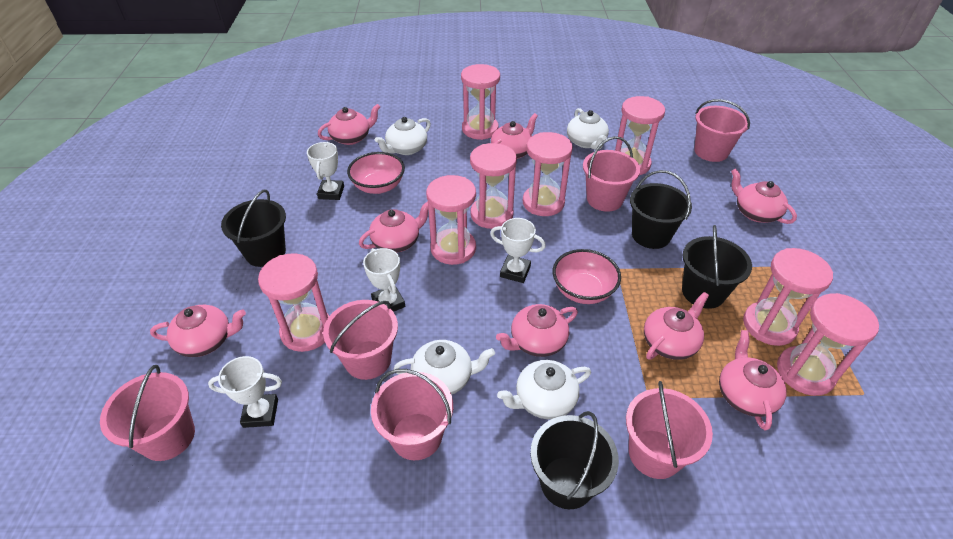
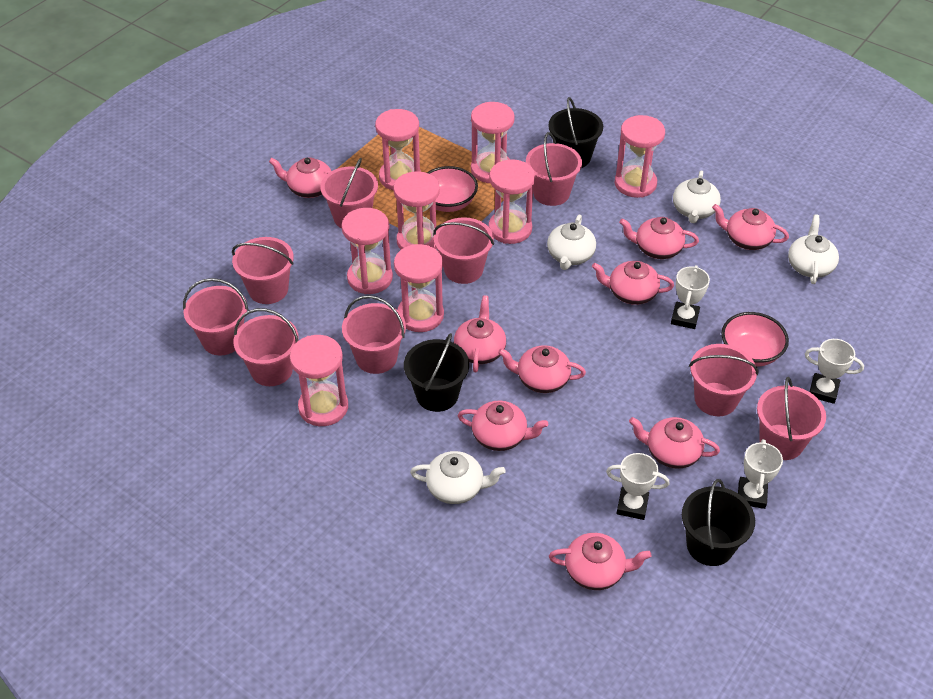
black bucket: 4 -> 3
pink bucket: 6 -> 9
pink teapot: 8 -> 9

